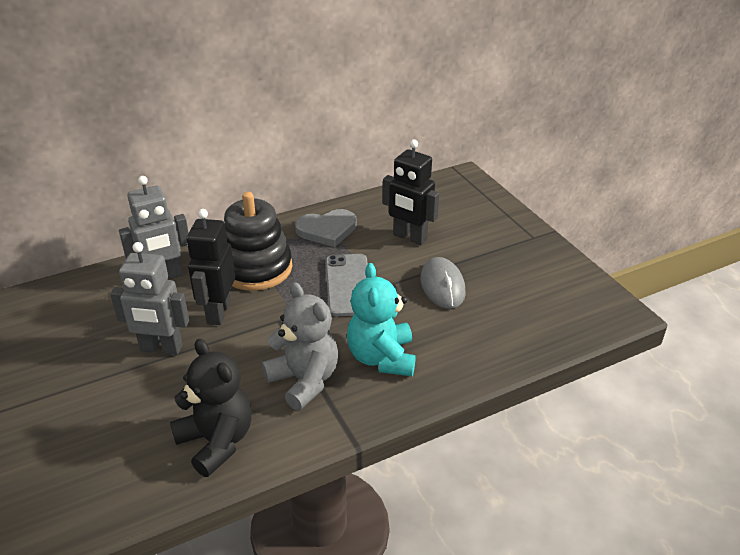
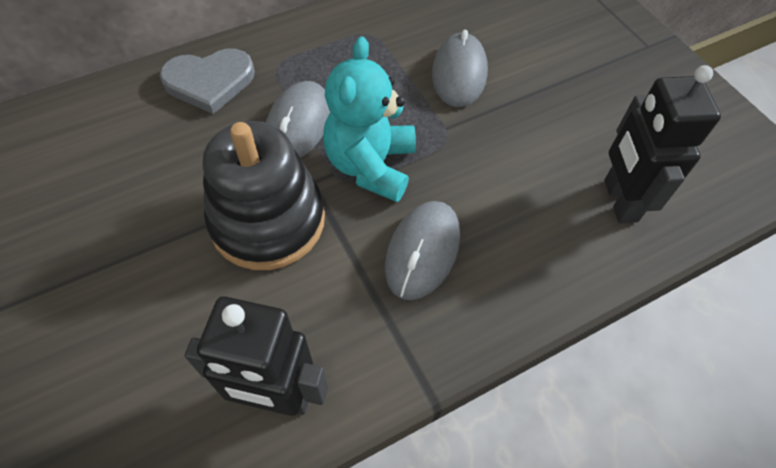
black teddy bear: 1 -> 0
grey mouse: 1 -> 3
grey phone: 1 -> 0
grey robot: 2 -> 0
grey teddy bear: 1 -> 0

